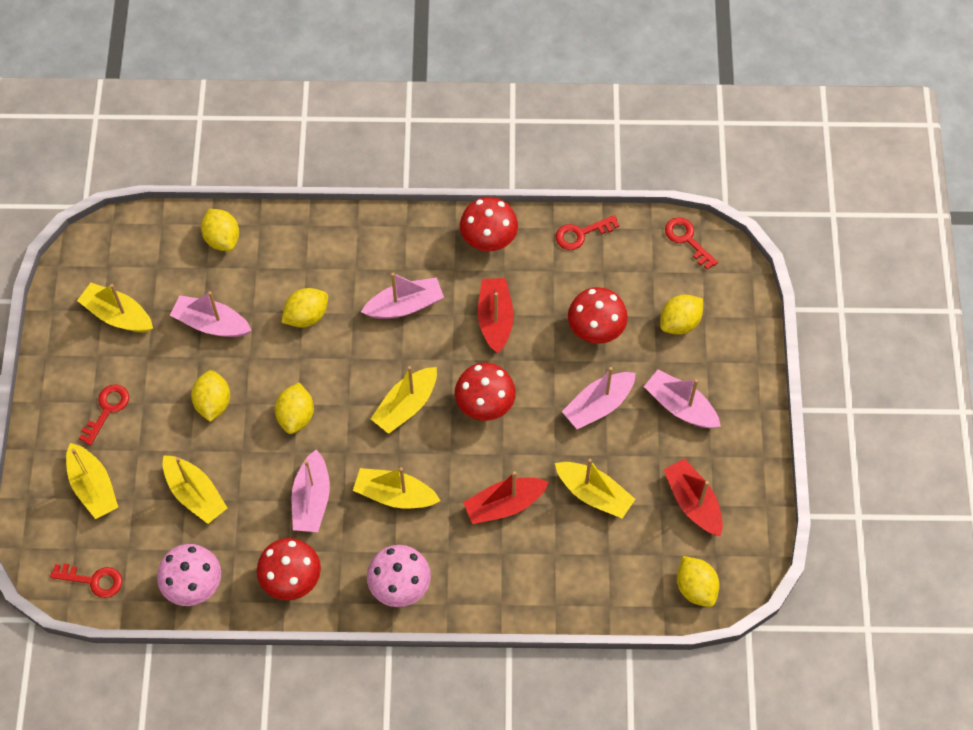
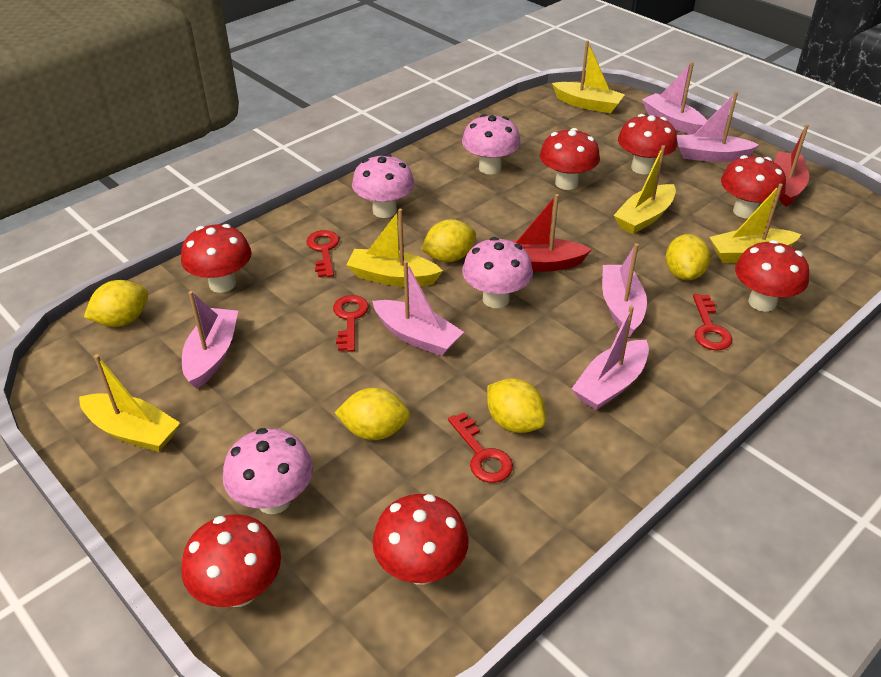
pink boat: 5 -> 6
pink mushroom: 2 -> 4
red boat: 3 -> 2
red mushroom: 4 -> 7
yellow boat: 6 -> 5
yellow lemon: 6 -> 5

